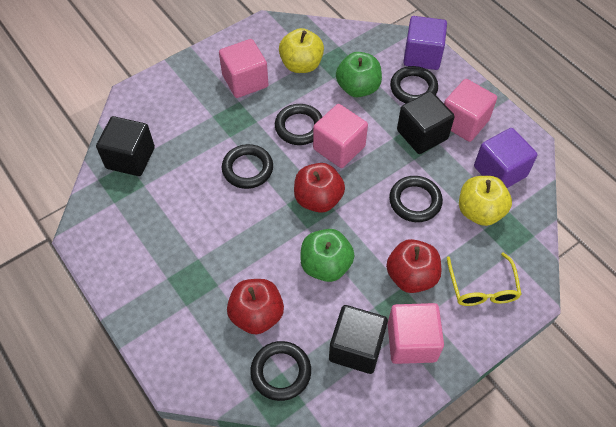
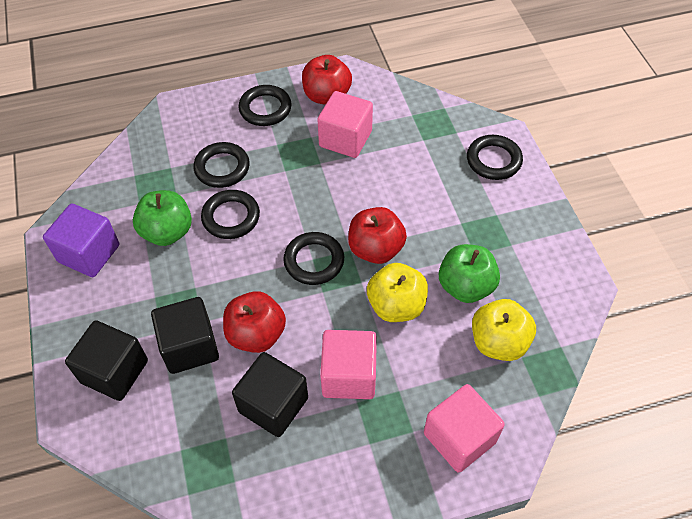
pink cube: 4 -> 3
purple cube: 2 -> 1
yellow glasses: 1 -> 0

